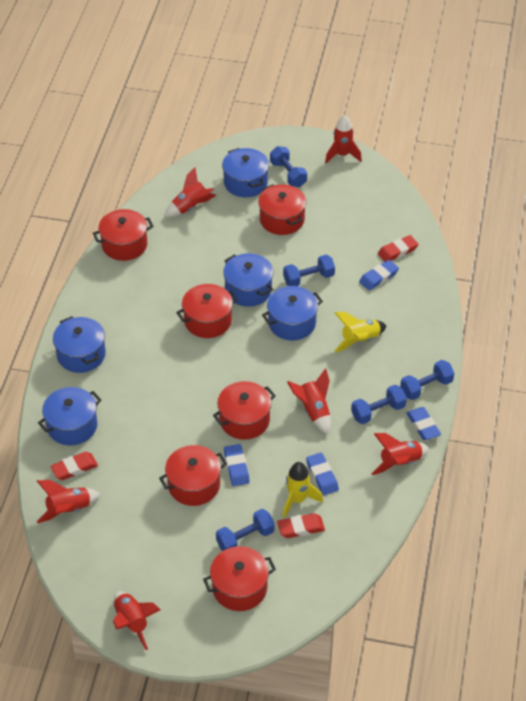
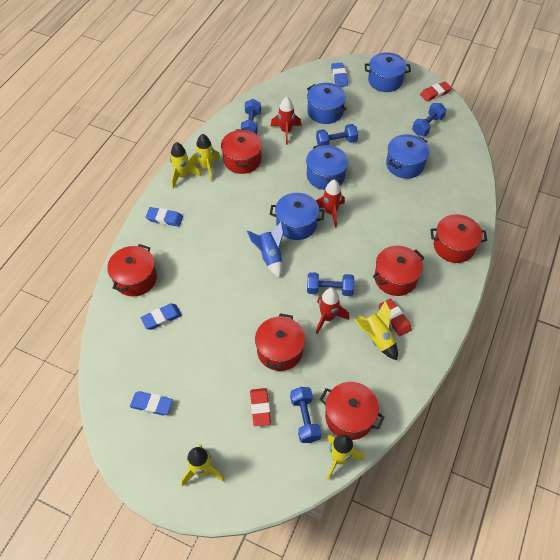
blue rocket: 0 -> 1
red rocket: 6 -> 3
yellow rocket: 2 -> 5

